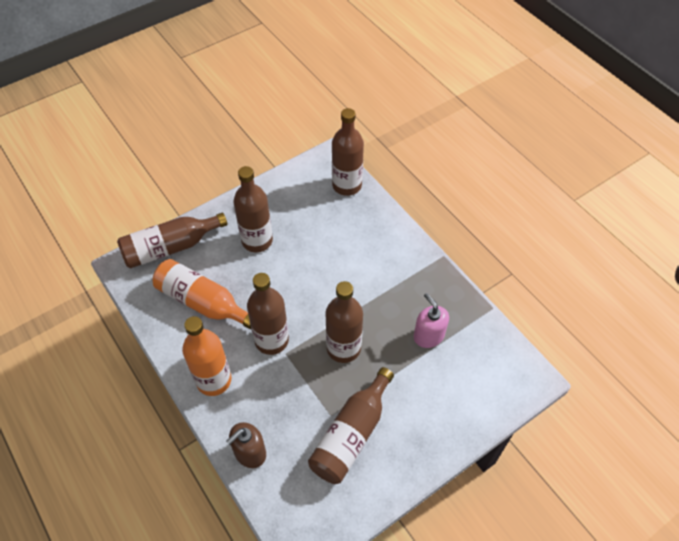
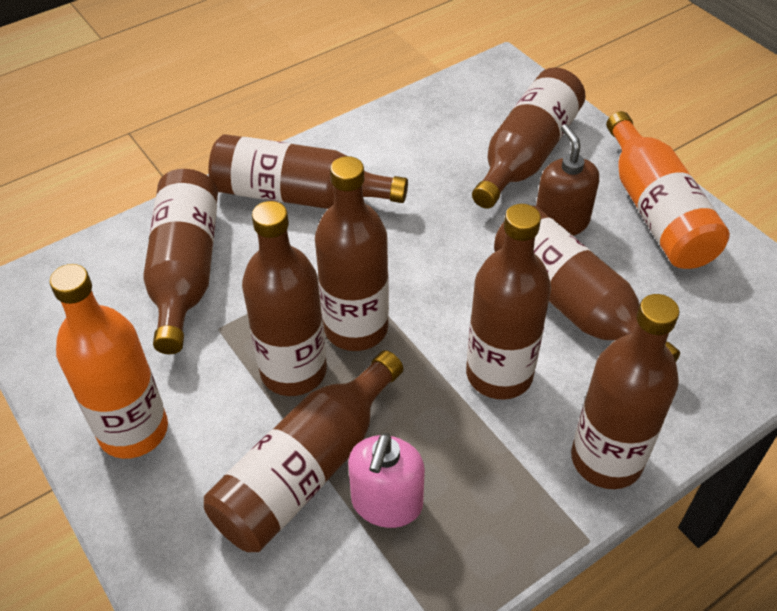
brown bottle: 6 -> 9

